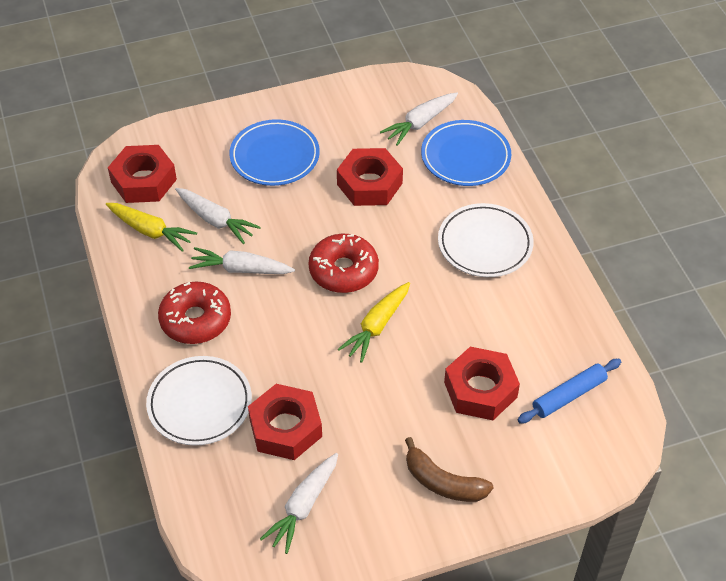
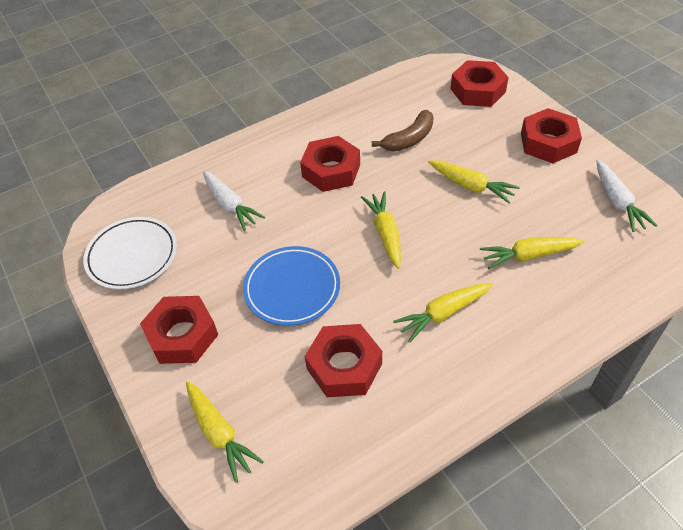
blue plate: 2 -> 1
blue rolling pin: 1 -> 0
red donut: 2 -> 0
red nut: 4 -> 5
white carrot: 4 -> 2
white plate: 2 -> 1
yellow carrot: 2 -> 5

